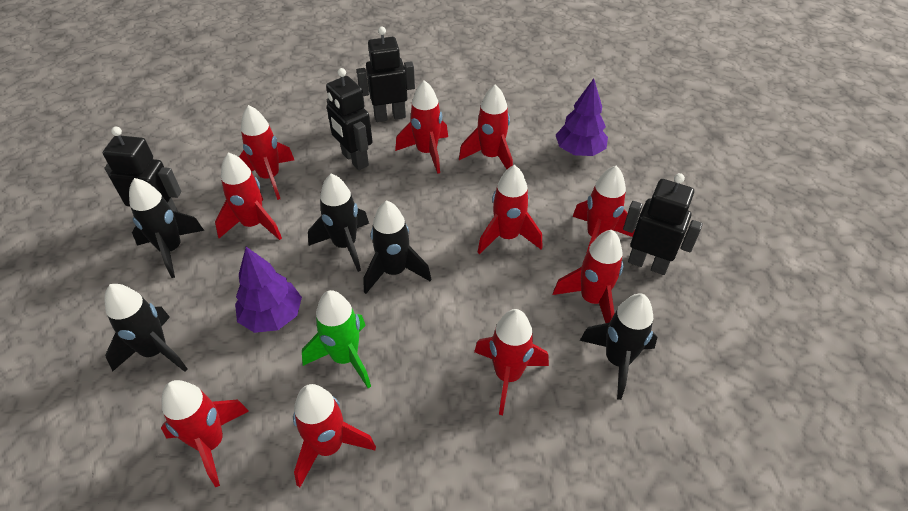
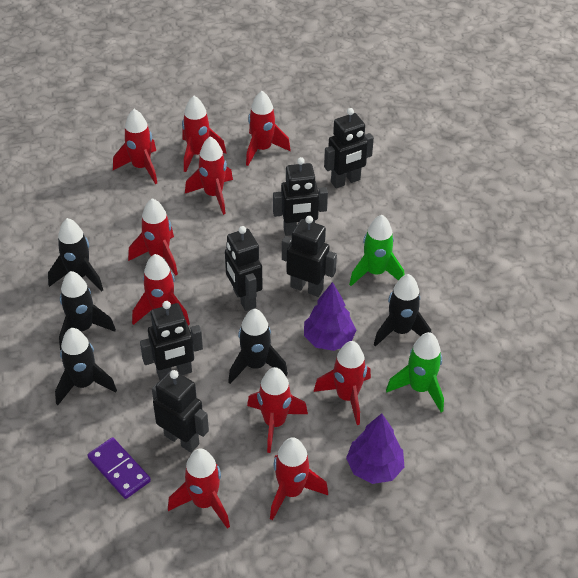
black robot: 4 -> 6
green rocket: 1 -> 2
purple domino: 0 -> 1

